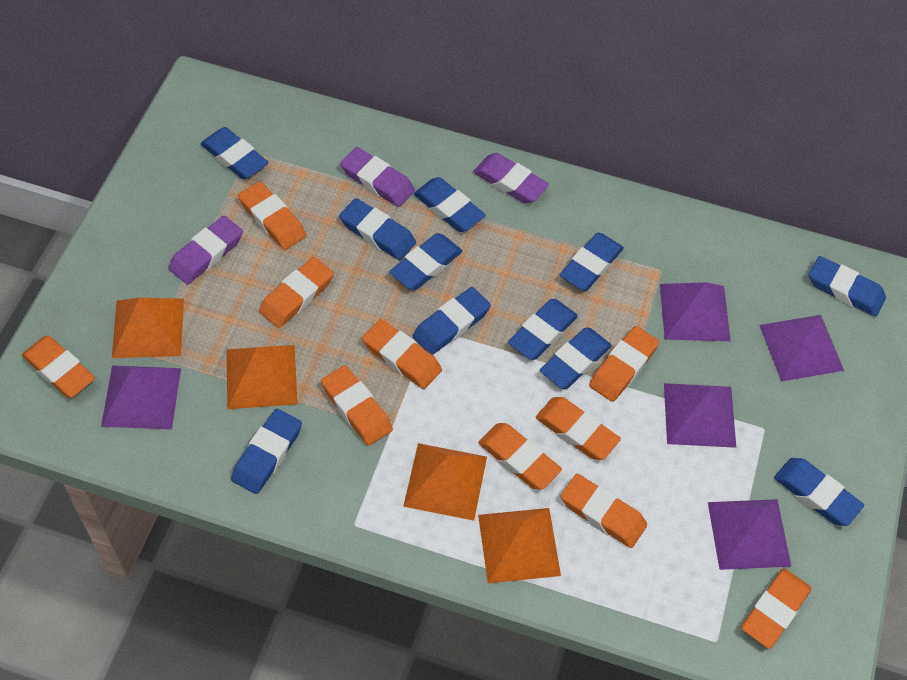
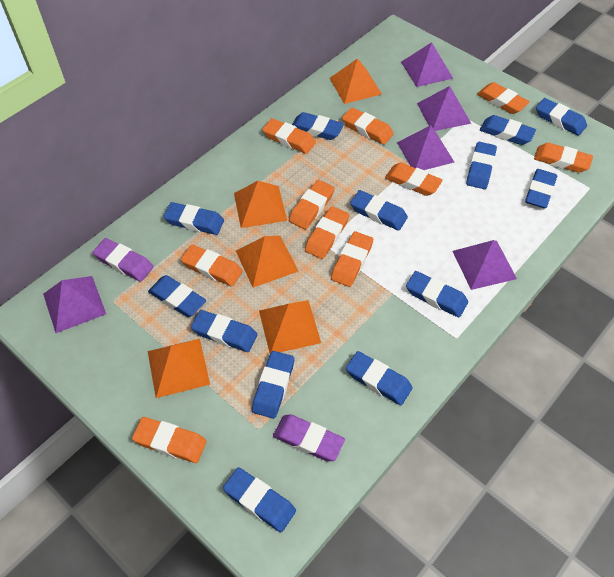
blue eraser: 11 -> 13
orange pyramid: 4 -> 5
purple eraser: 3 -> 2

